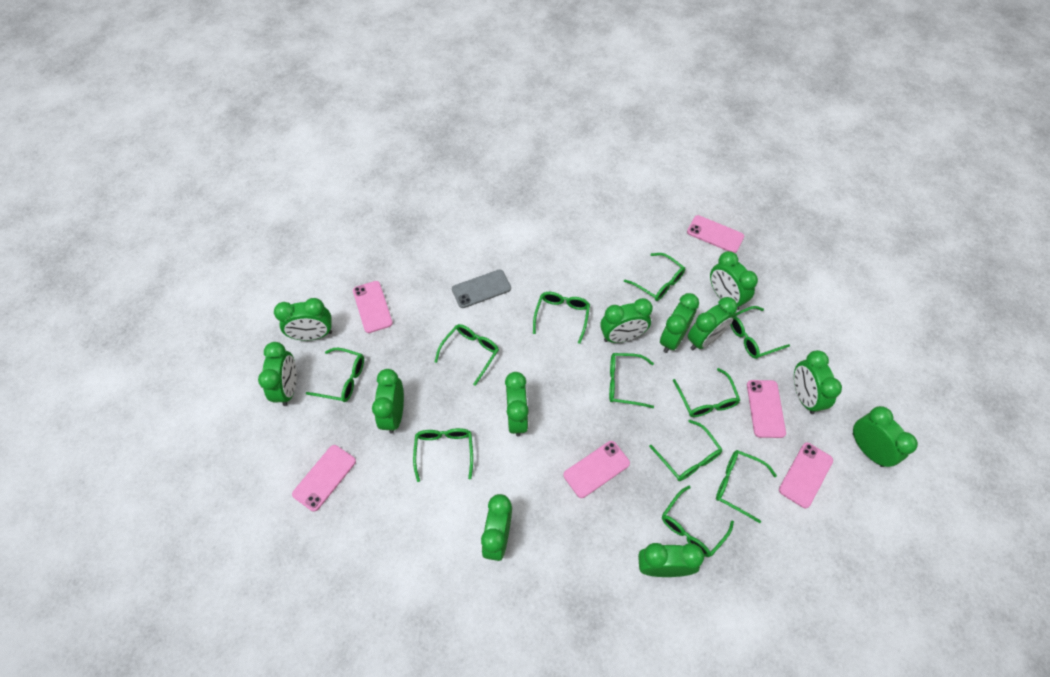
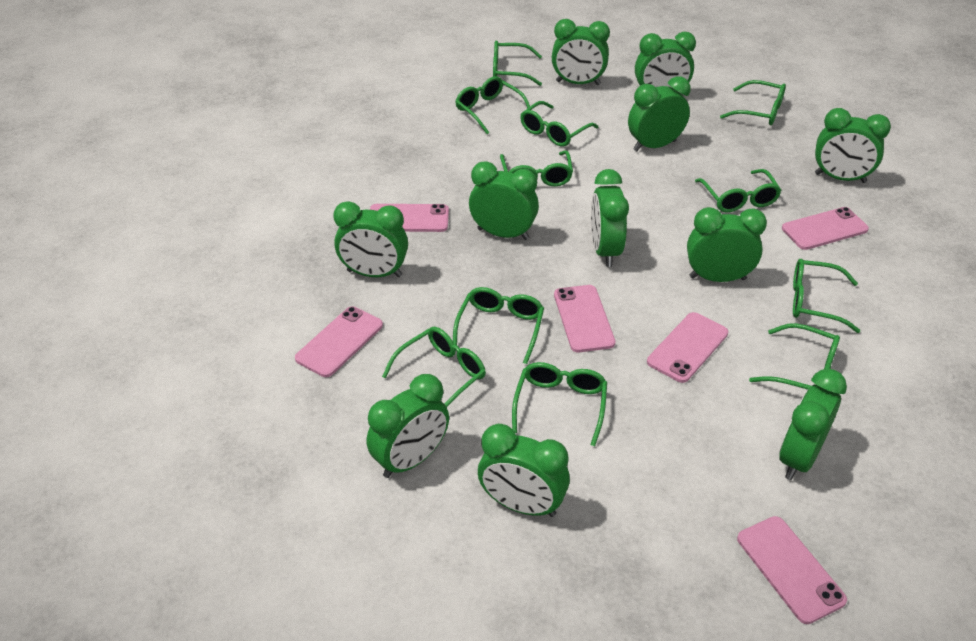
green clock: 12 -> 11
grey phone: 1 -> 0

